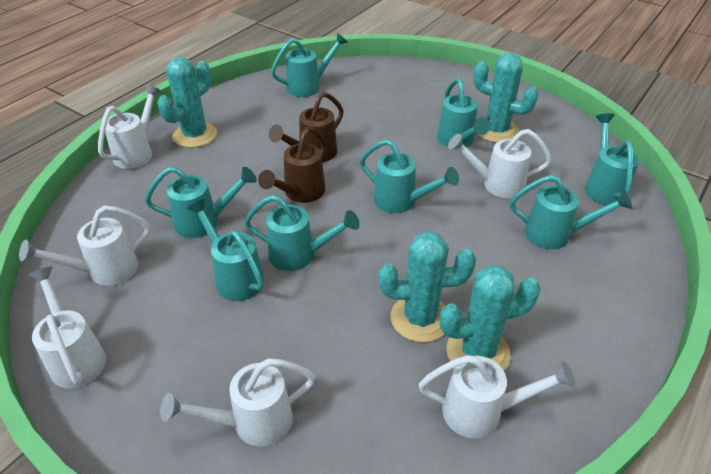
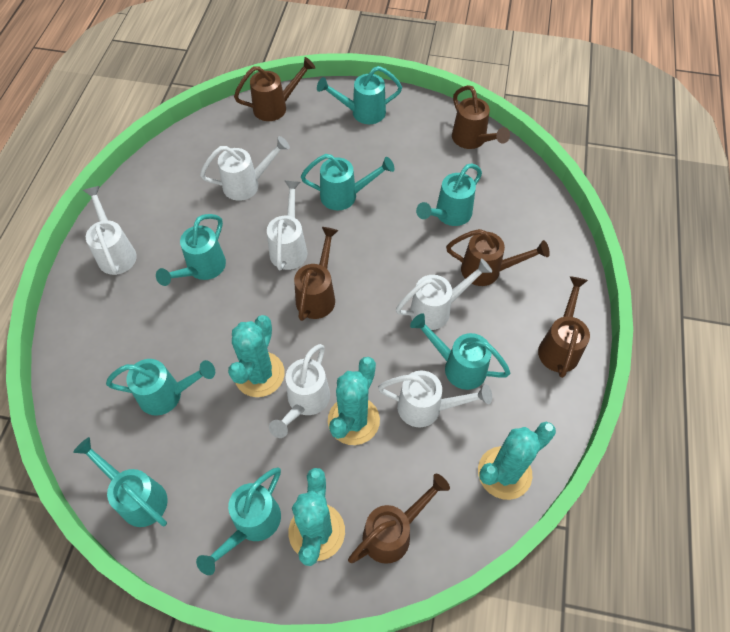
brown watering can: 2 -> 6

